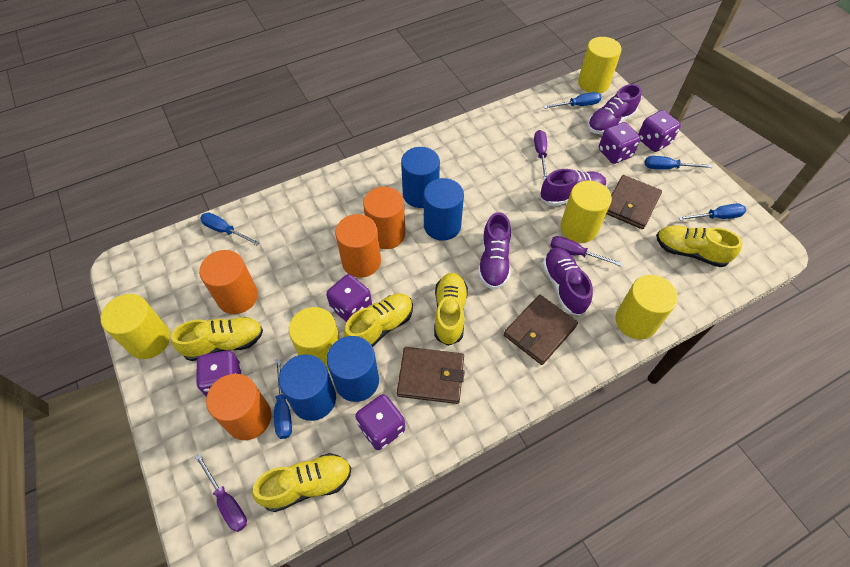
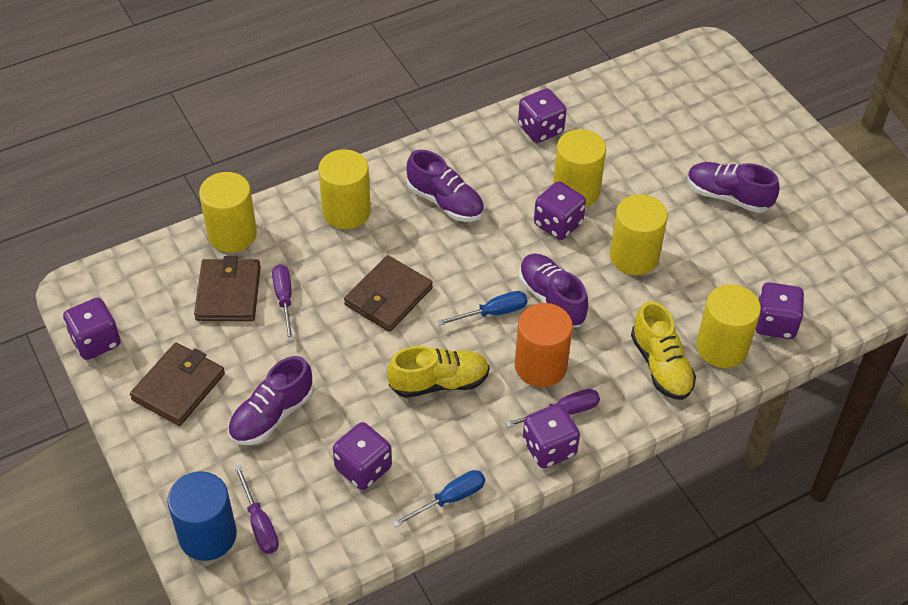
blue cylinder: 4 -> 1
blue screwdriver: 5 -> 2
orange cylinder: 4 -> 1
purple dice: 5 -> 6
yellow shoe: 5 -> 2

